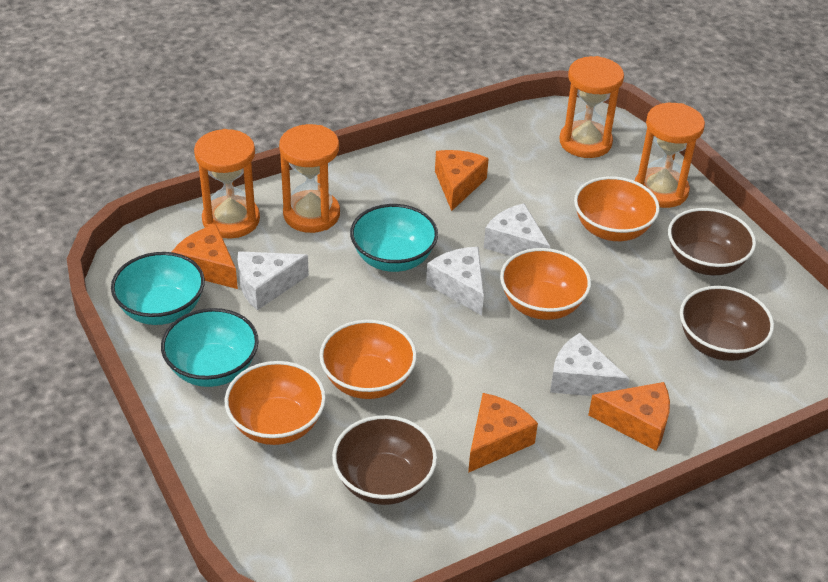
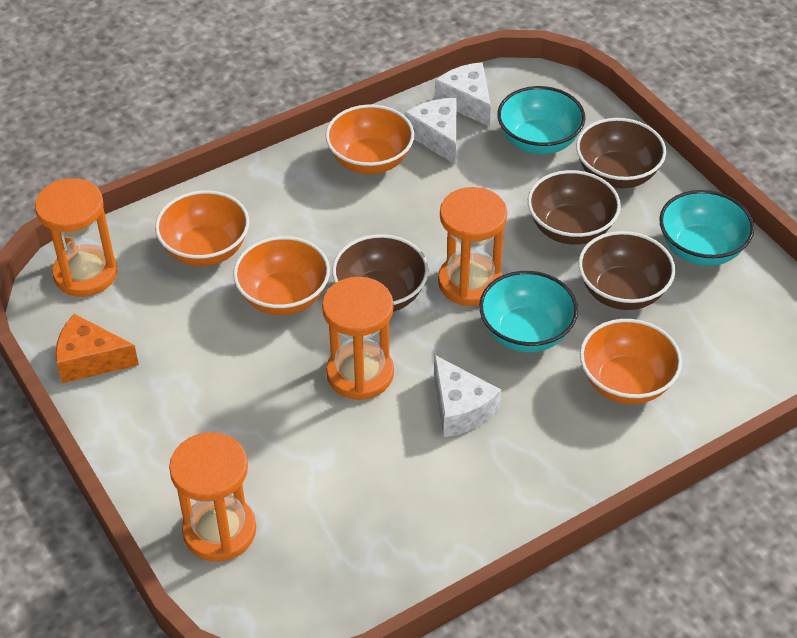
brown bowl: 3 -> 4
orange cheese: 4 -> 1
white cheese: 4 -> 3

